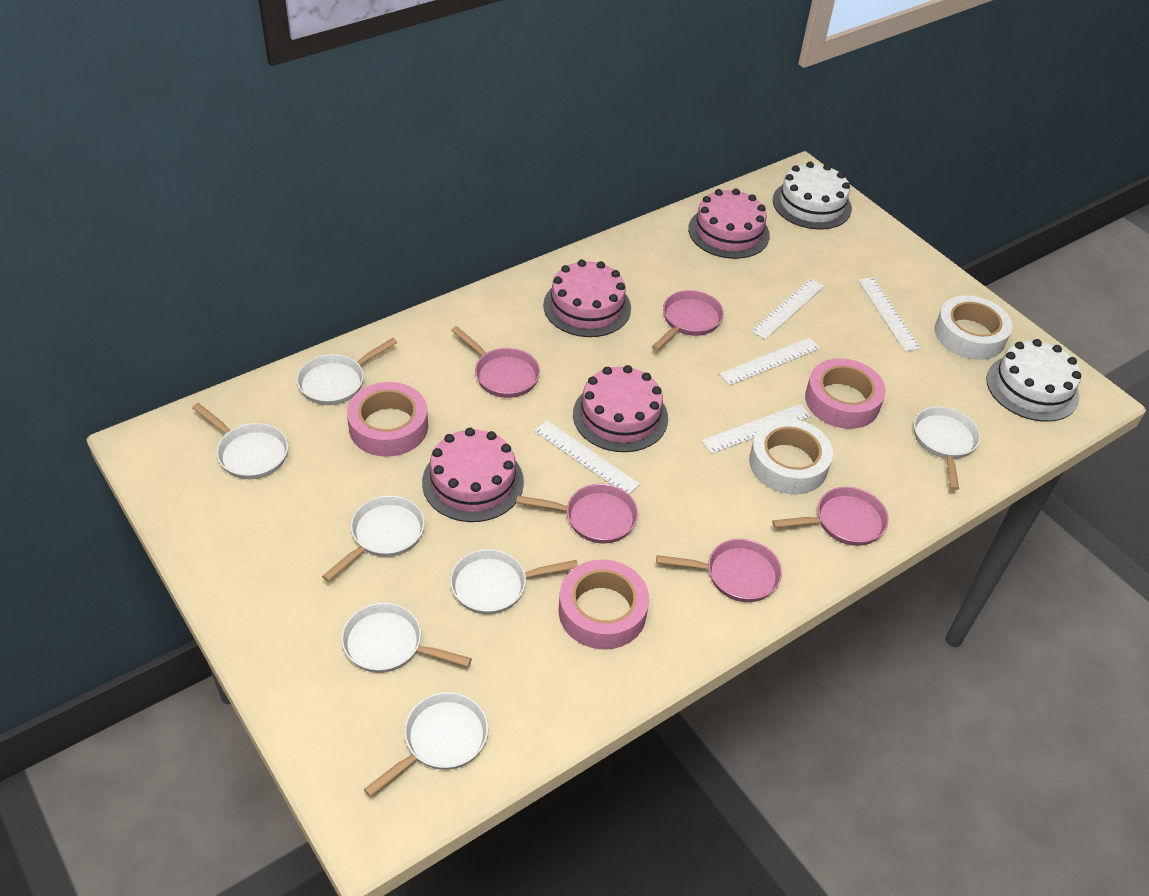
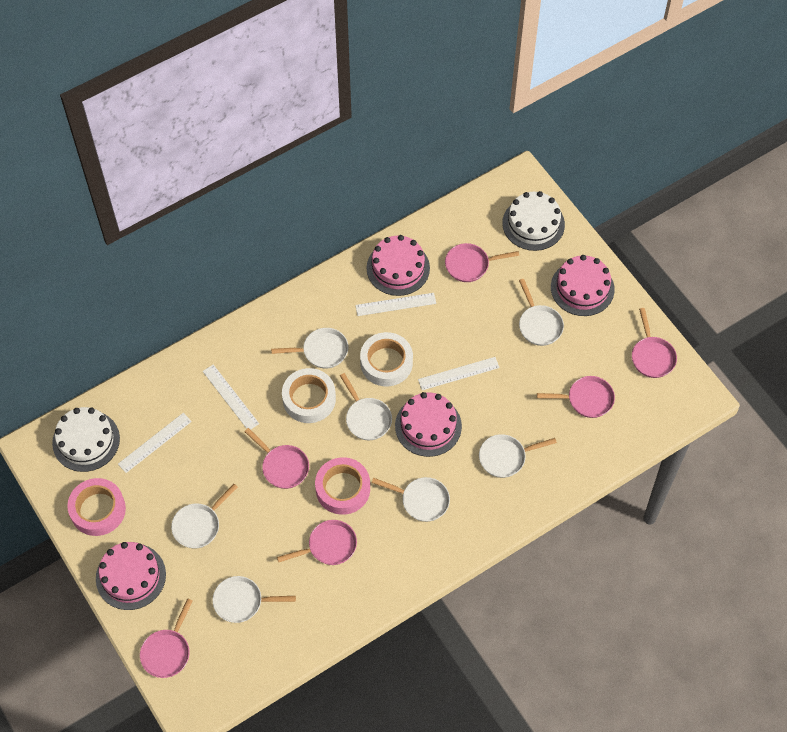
pink pan: 5 -> 6
pink tape: 3 -> 2
white ruler: 5 -> 4

